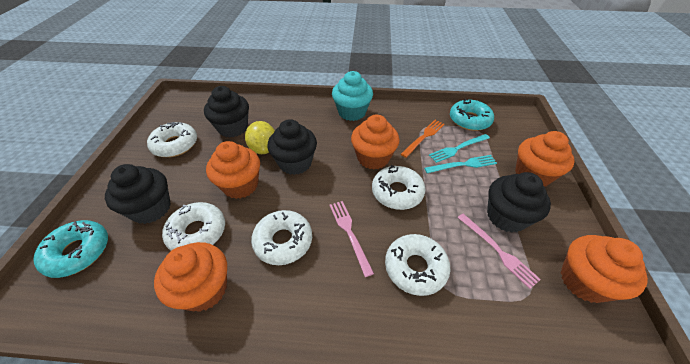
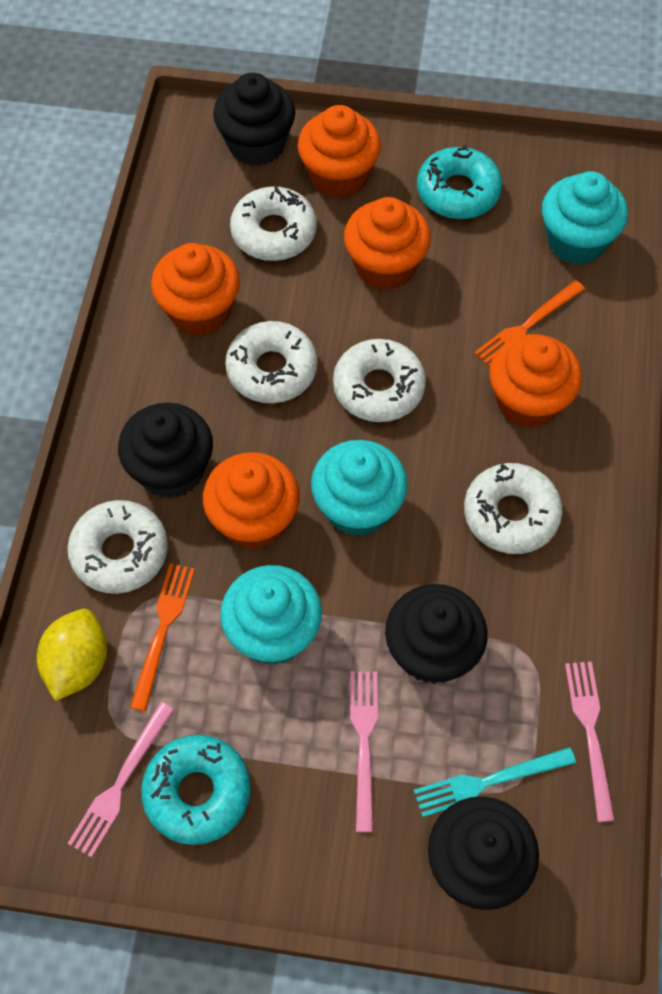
orange fork: 1 -> 2
pink fork: 2 -> 3
turquoise cupcake: 1 -> 3
turquoise fork: 2 -> 1

